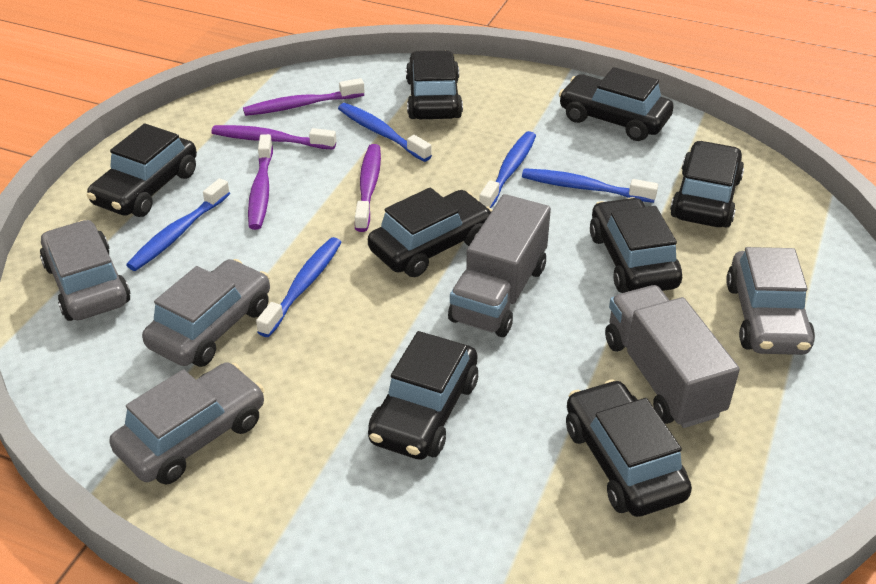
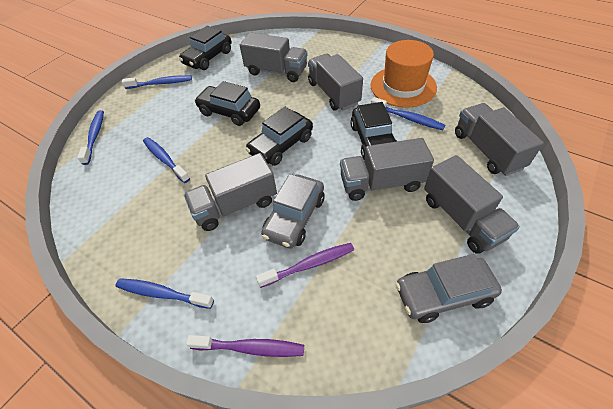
black car: 8 -> 4
grey car: 4 -> 2
grey truck: 2 -> 6
orange hat: 0 -> 1
purple toothbrush: 4 -> 2

